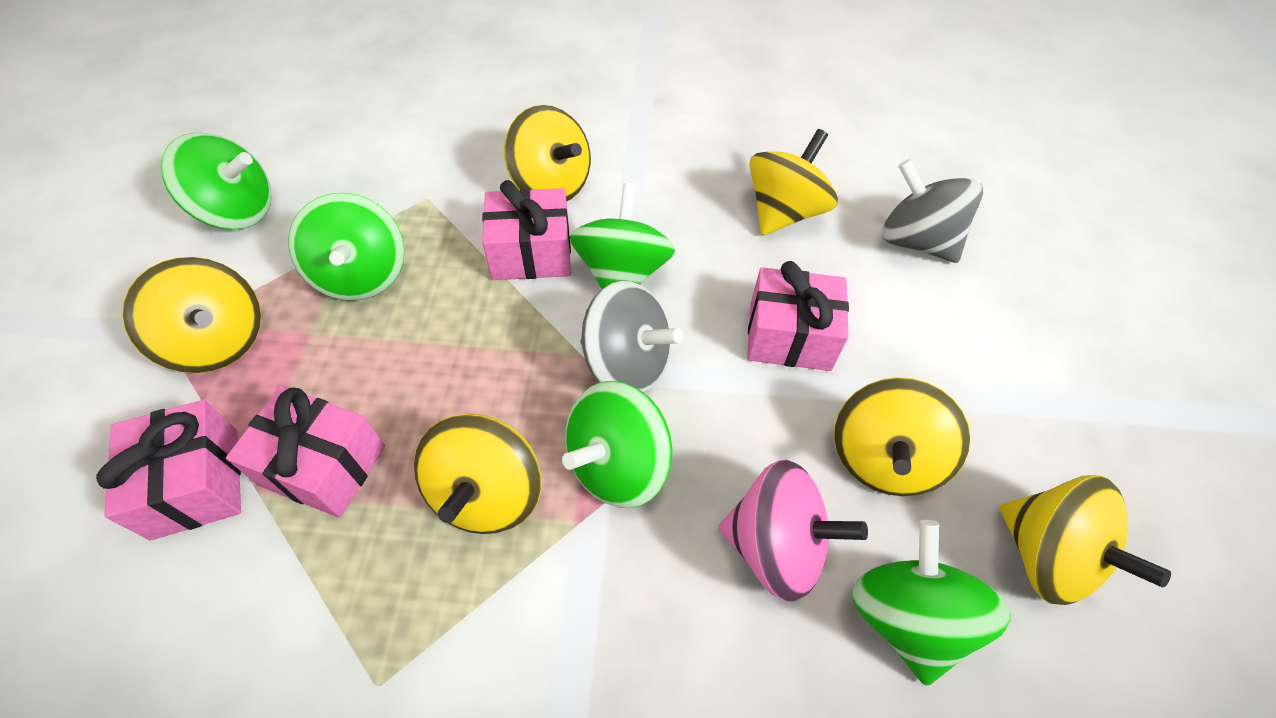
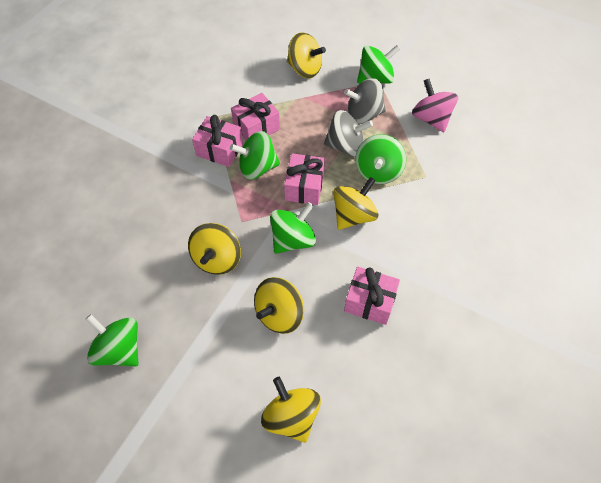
yellow spinning top: 6 -> 5

